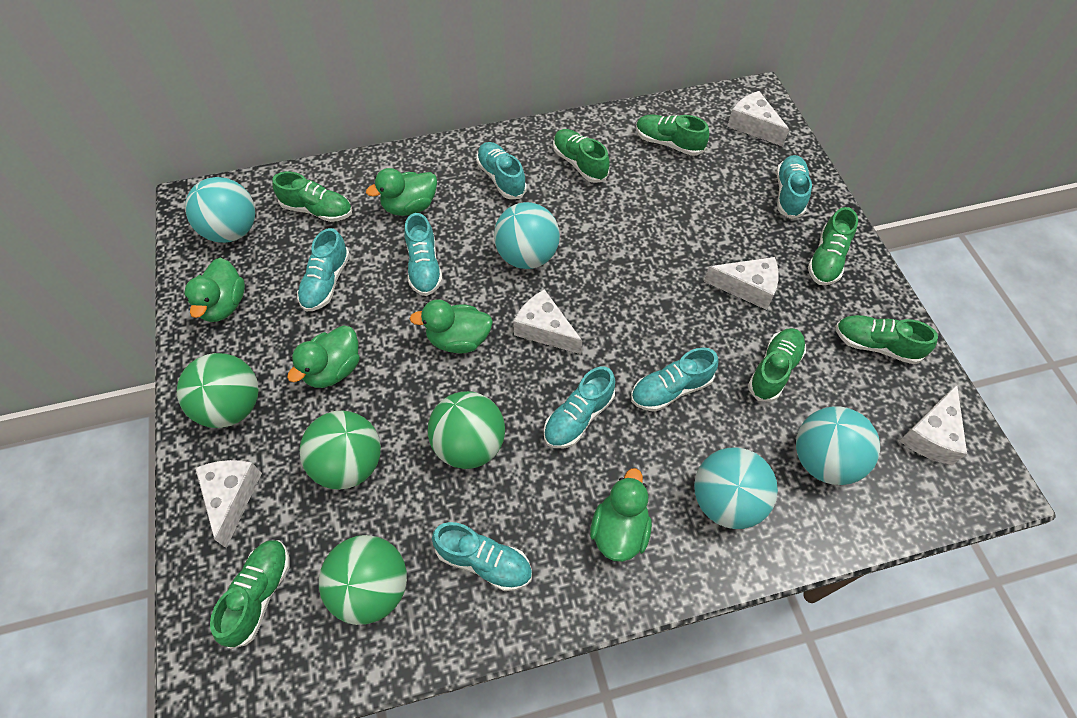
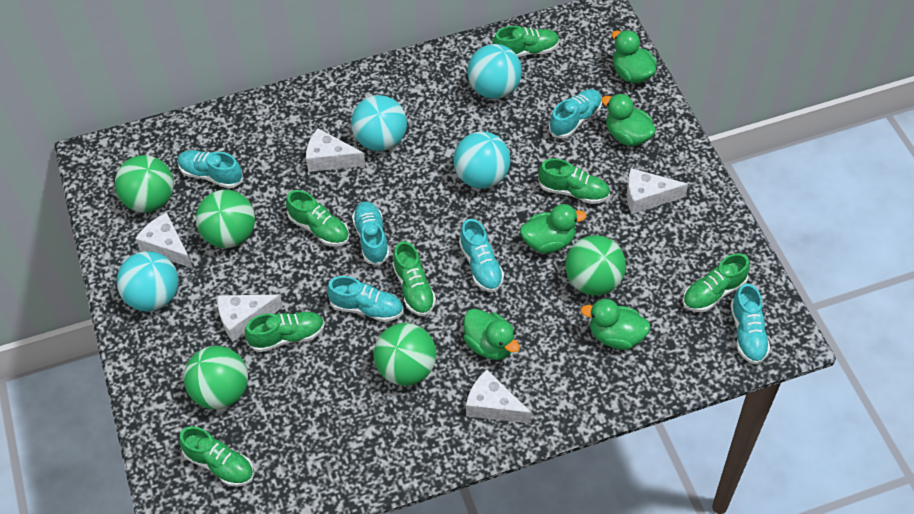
green ball: 4 -> 5
turquoise shoe: 7 -> 6

